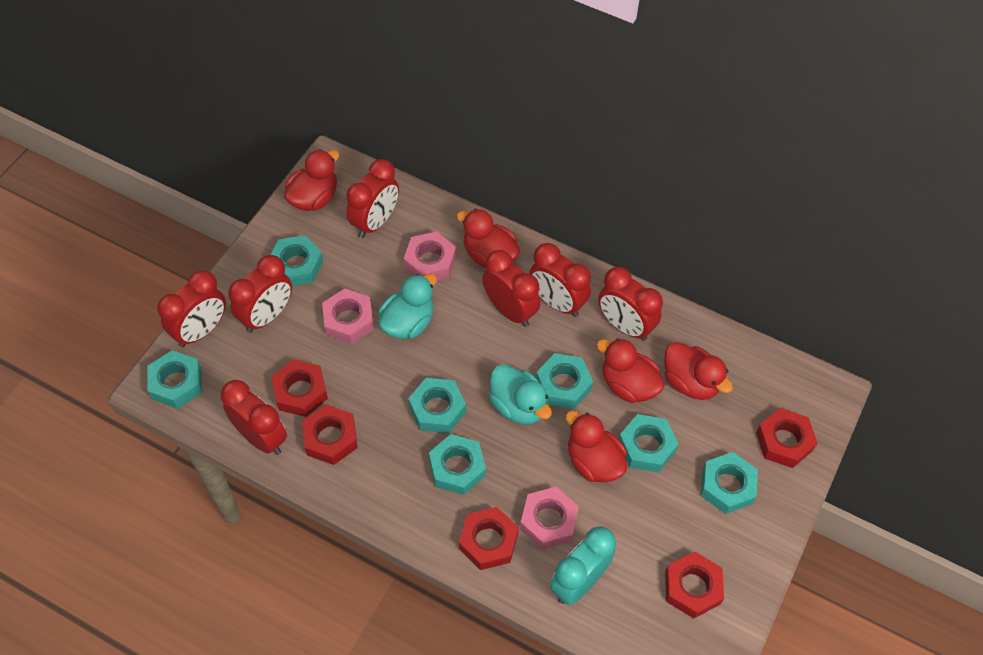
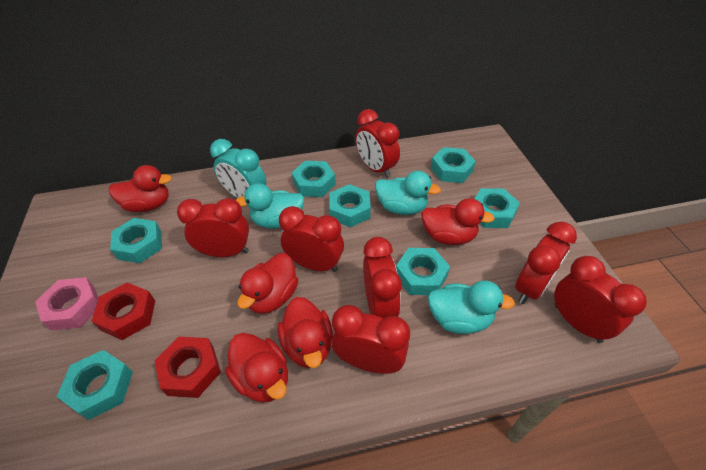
pink nut: 3 -> 1
red nut: 5 -> 2
turquoise duck: 2 -> 3

